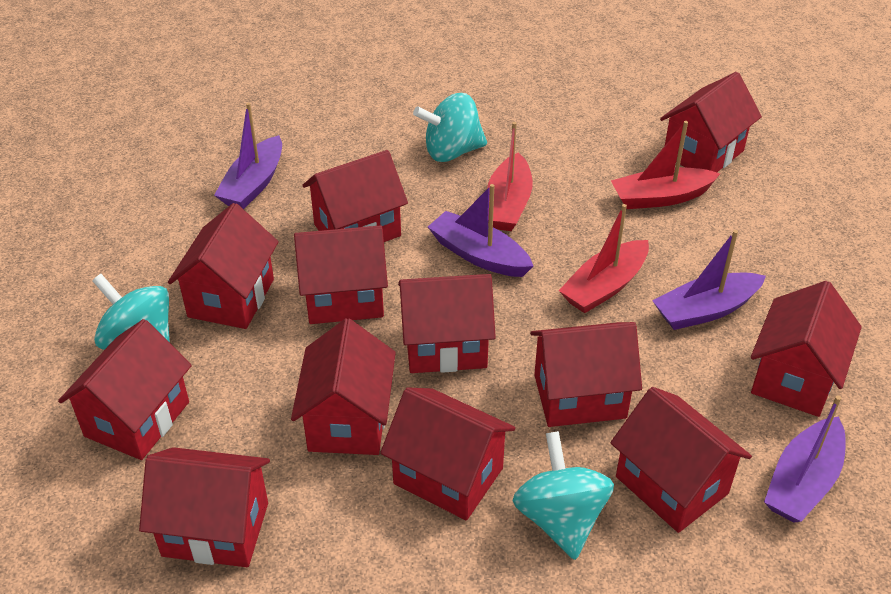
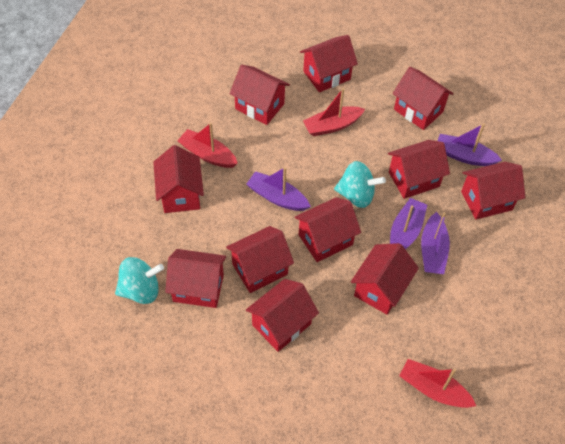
red house: 12 -> 11
turquoise spinning top: 3 -> 2

